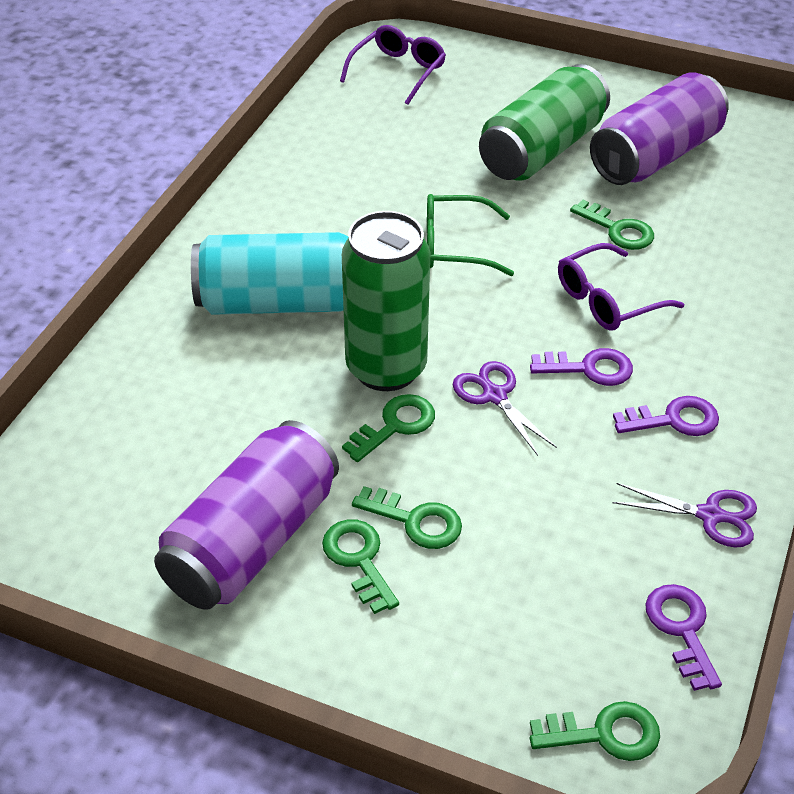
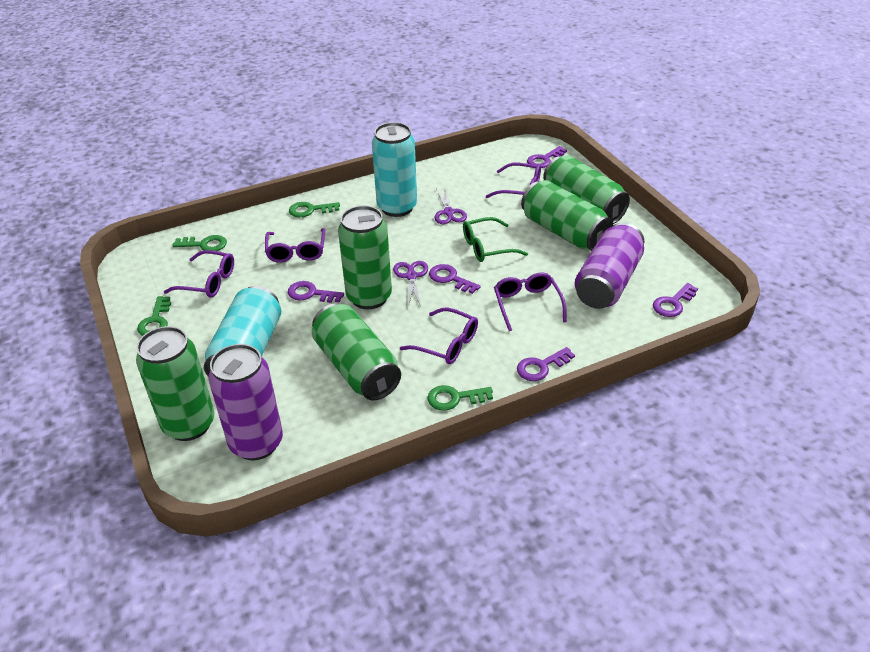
green can: 2 -> 5
green key: 5 -> 4
purple glasses: 2 -> 5
purple key: 3 -> 5
turquoise can: 1 -> 2

